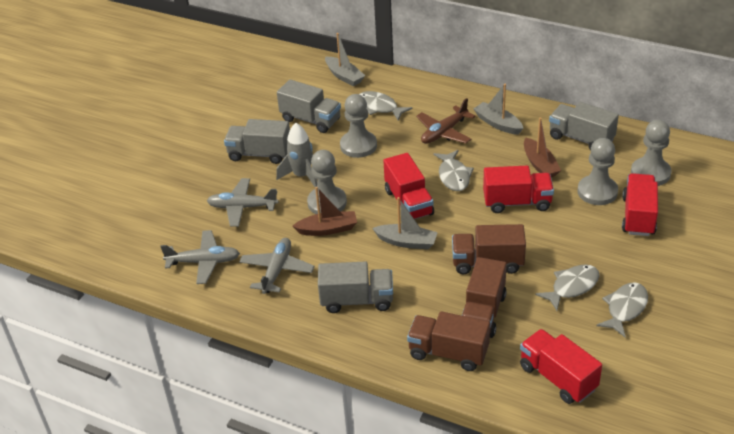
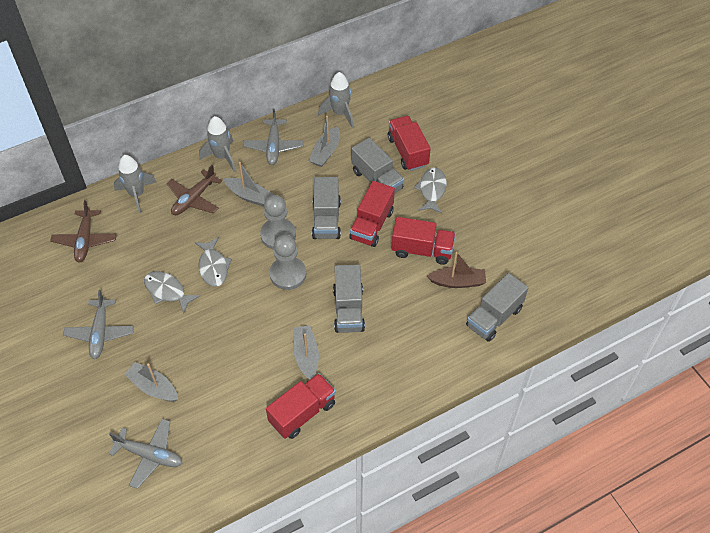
brown boat: 2 -> 1
brown plane: 1 -> 2
brown truck: 3 -> 0
grey boat: 3 -> 4
grey fish: 4 -> 3
grey pawn: 4 -> 2
grey rocket: 1 -> 3

